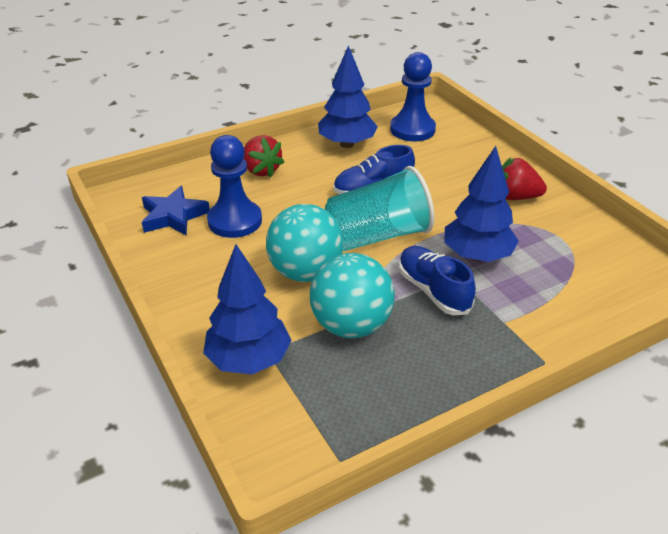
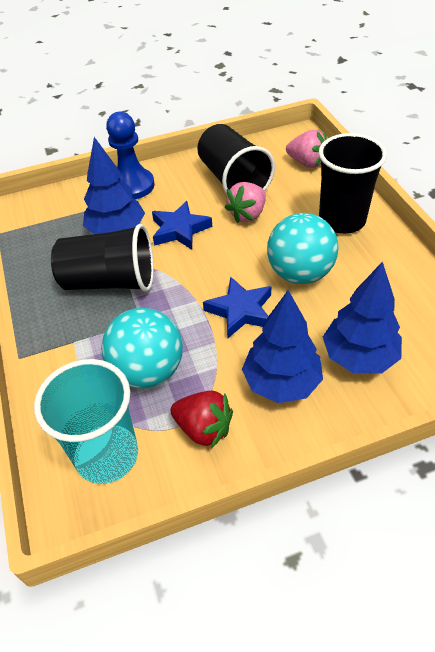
black cup: 0 -> 3
blue pawn: 2 -> 1
blue shoe: 2 -> 0
blue star: 1 -> 2
pink strawberry: 0 -> 2
red strawberry: 2 -> 1

